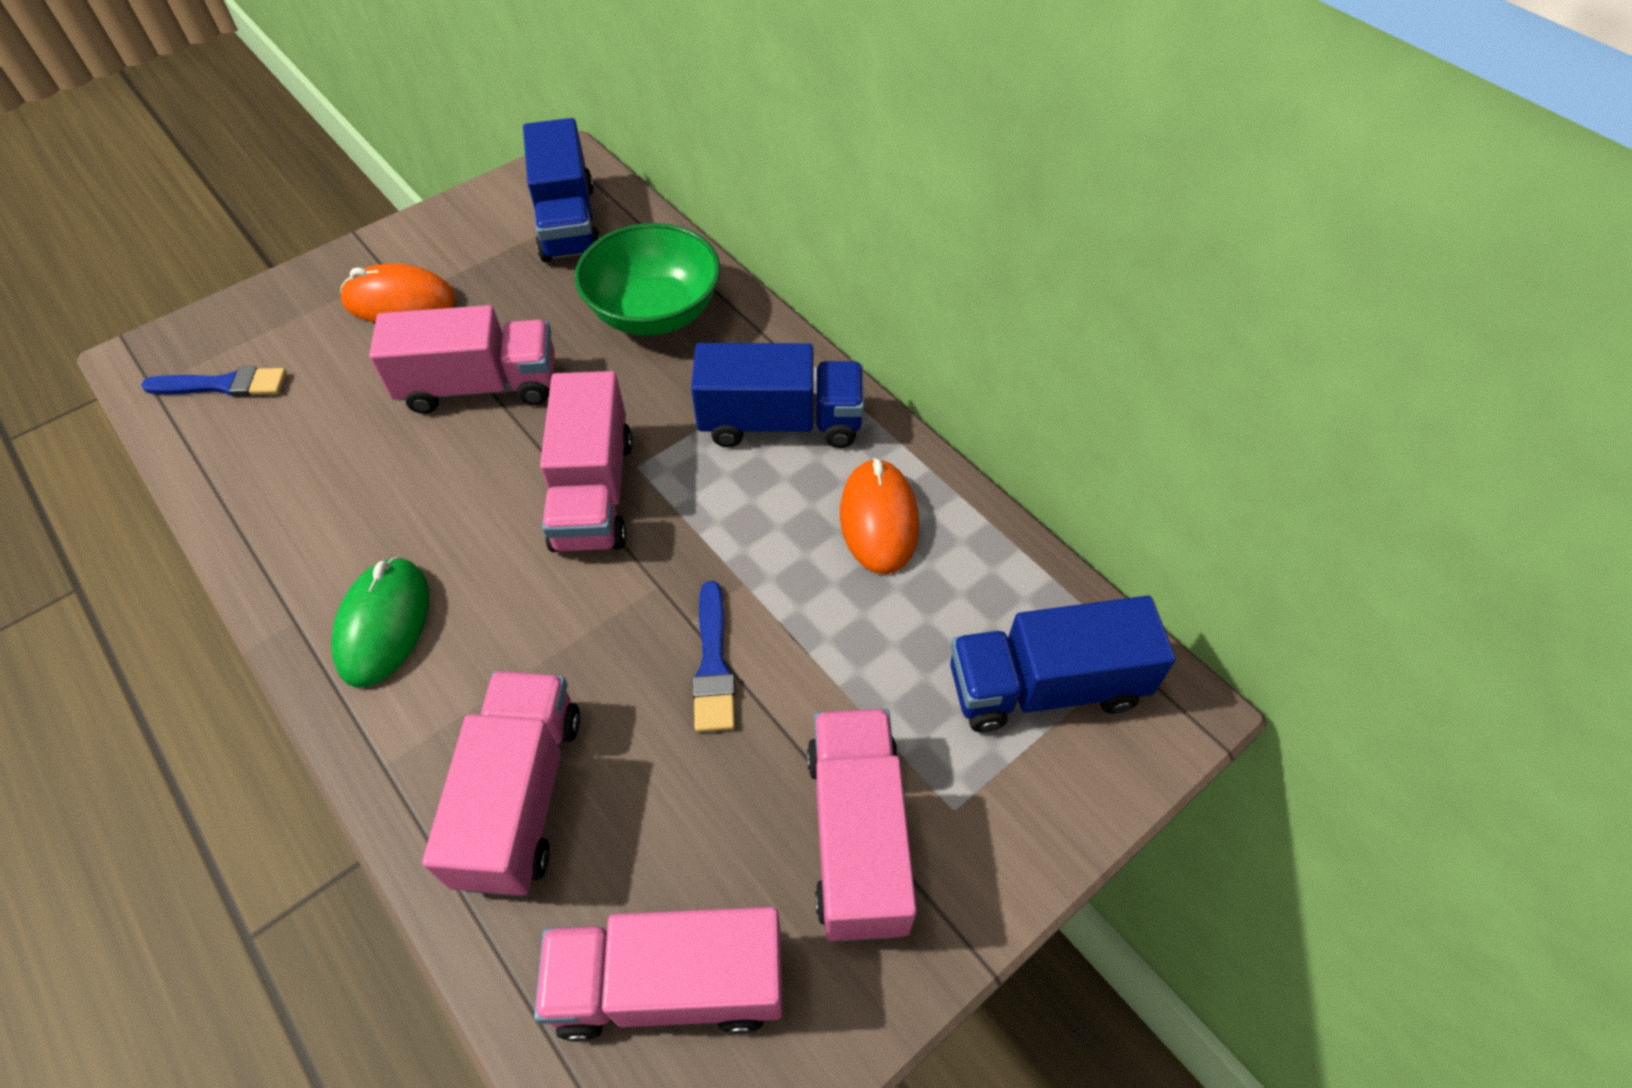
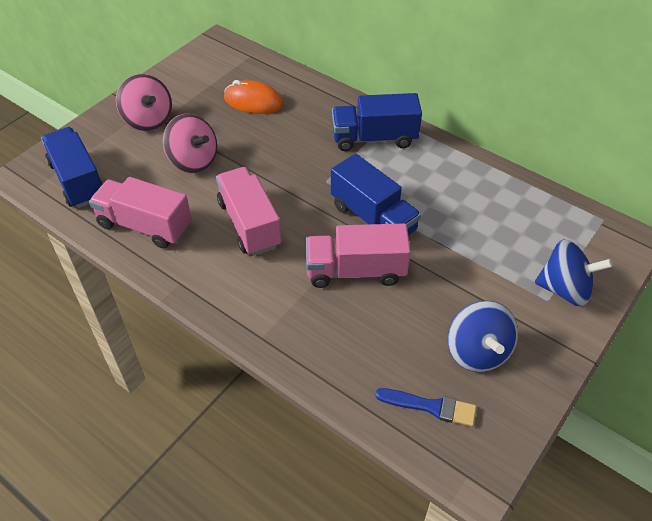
blue brush: 2 -> 1
blue spinning top: 0 -> 2
green bowl: 1 -> 0
green mouse: 1 -> 0
orange mouse: 2 -> 1
pink spinning top: 0 -> 2
pink truck: 5 -> 3

